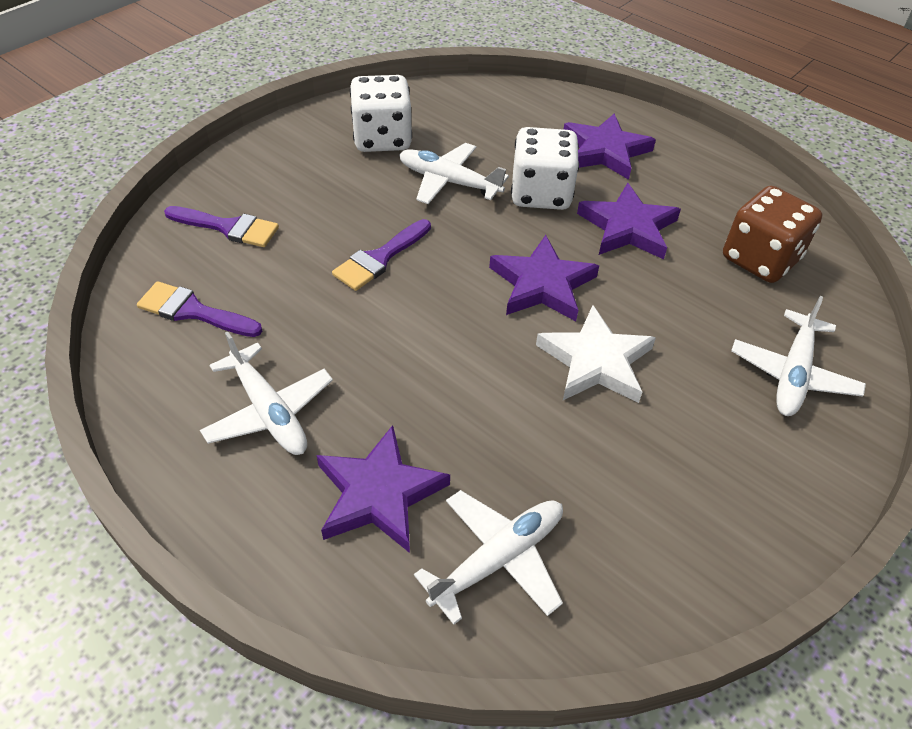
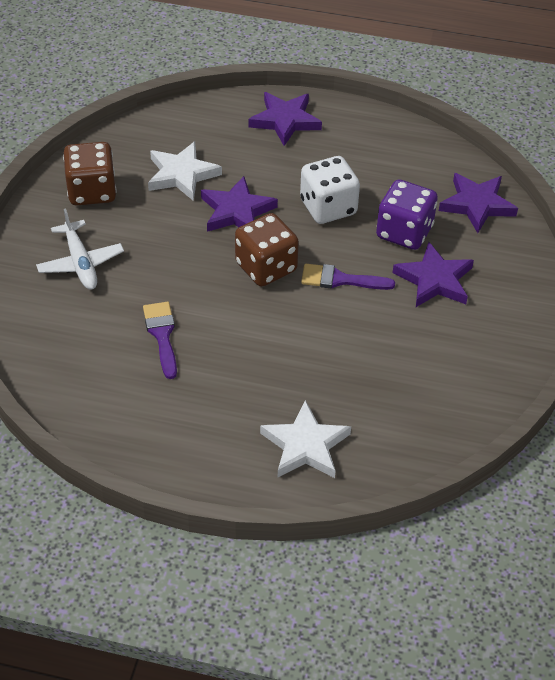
brown dice: 1 -> 2
purple brush: 3 -> 2
purple dice: 0 -> 1
white dice: 2 -> 1
white plane: 4 -> 1
white star: 1 -> 2

